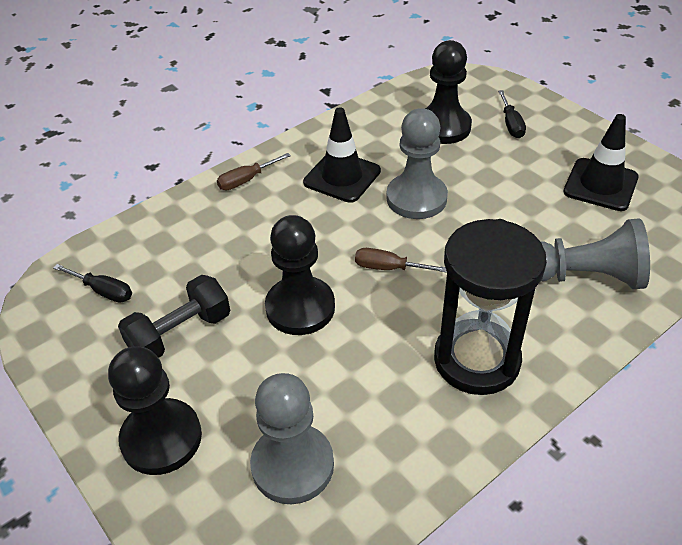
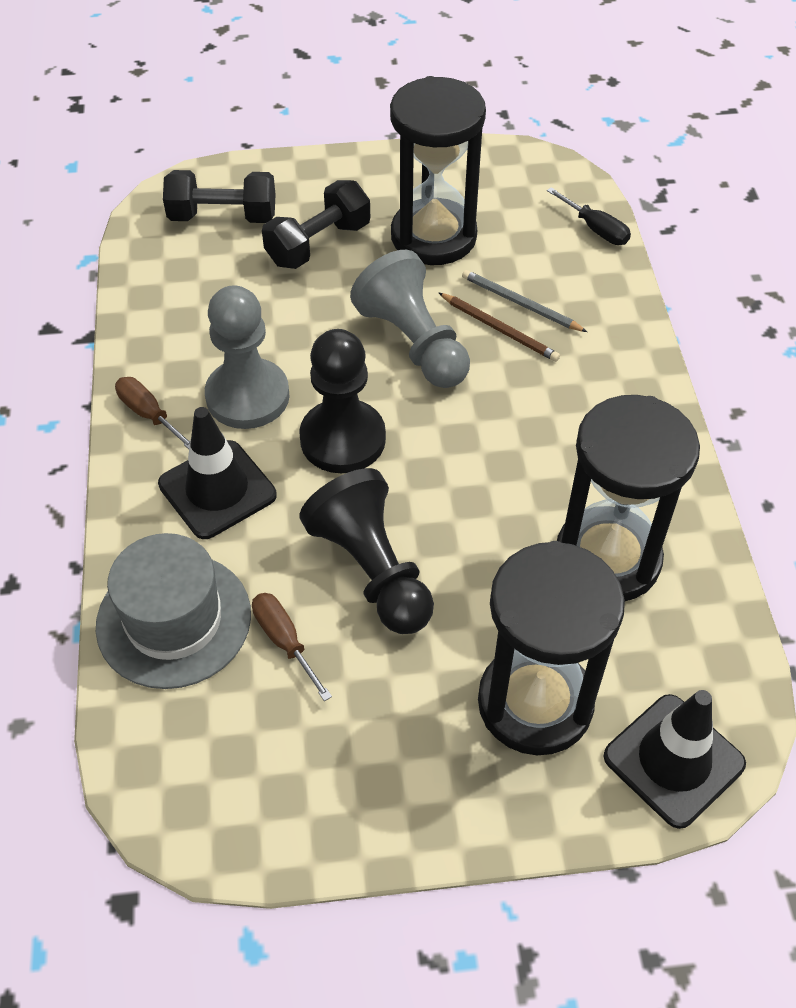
black dumbbell: 1 -> 2
black hourglass: 1 -> 3
black pawn: 3 -> 2
black screwdriver: 2 -> 1
brown pencil: 0 -> 1
grey hat: 0 -> 1
grey pawn: 3 -> 2
grey pencil: 0 -> 1

